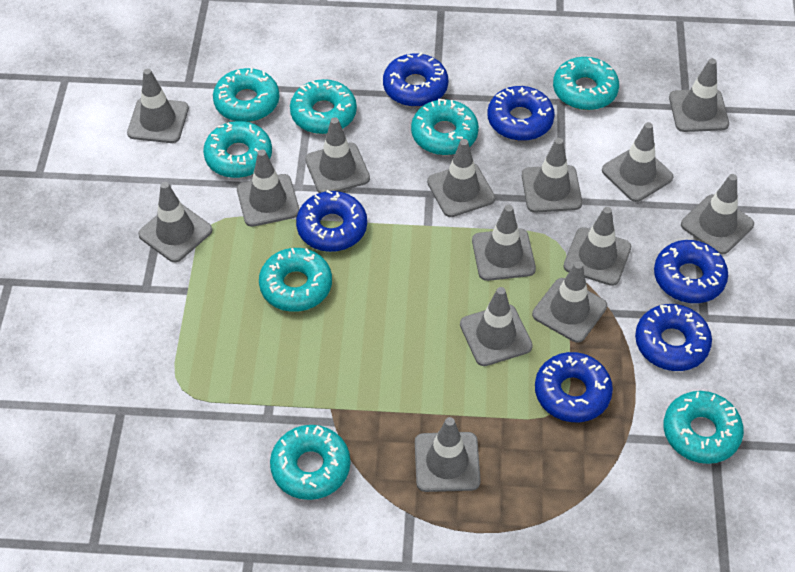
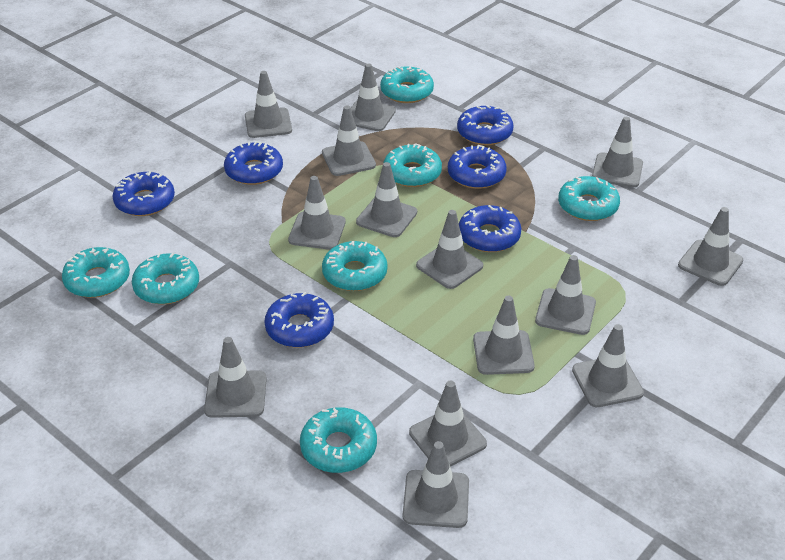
turquoise donut: 8 -> 7

